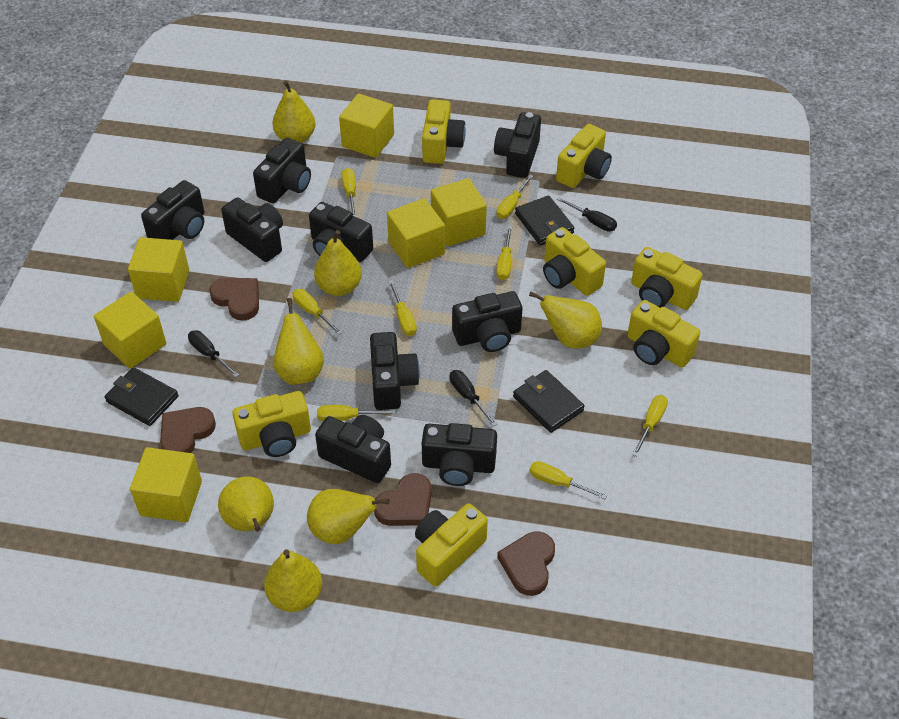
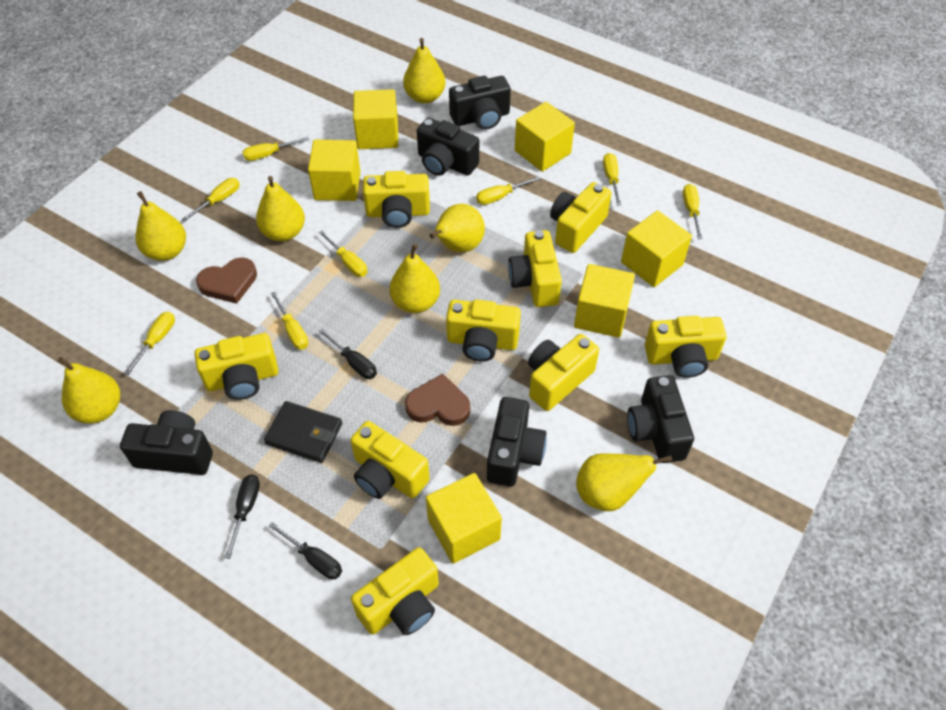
black camera: 9 -> 5
black wallet: 3 -> 1
brown heart: 4 -> 2
yellow camera: 7 -> 9

